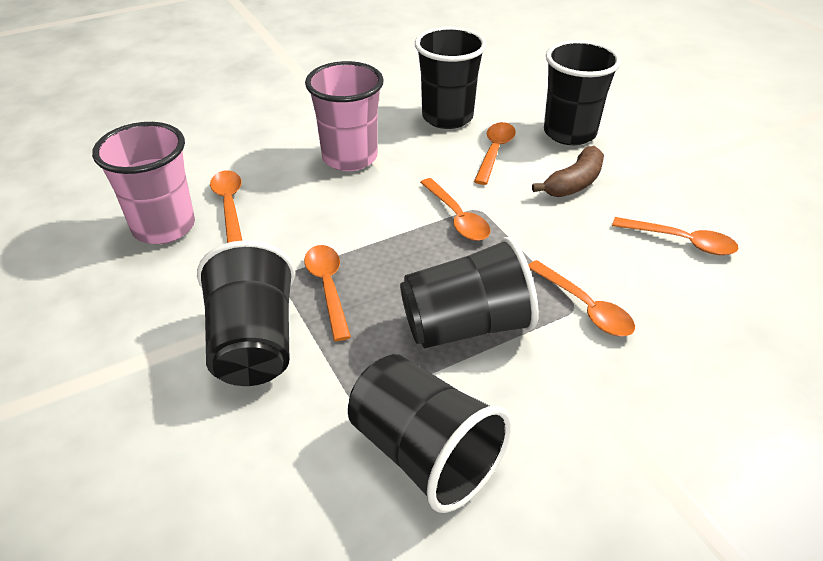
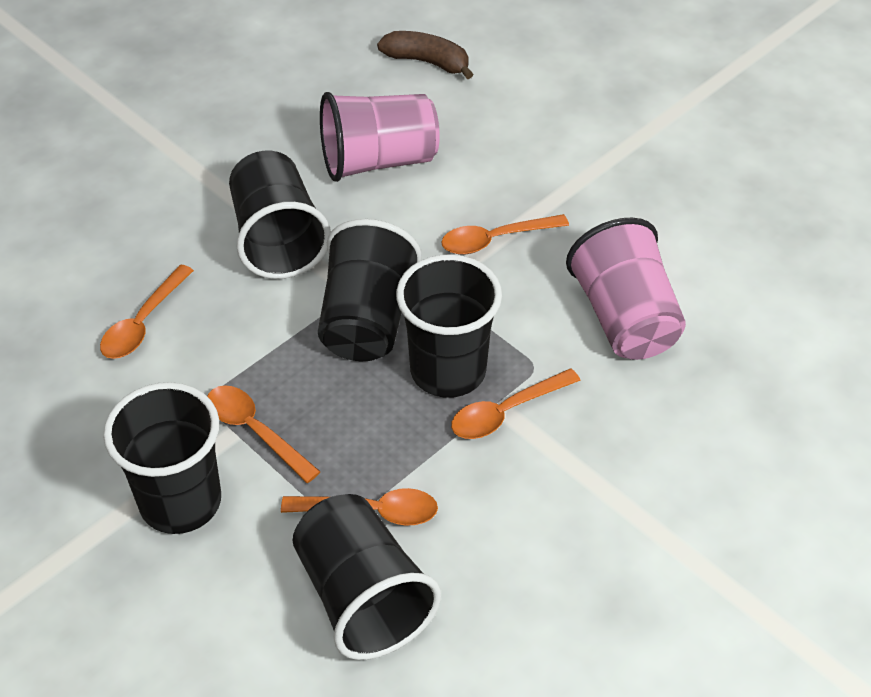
orange spoon: 6 -> 5

